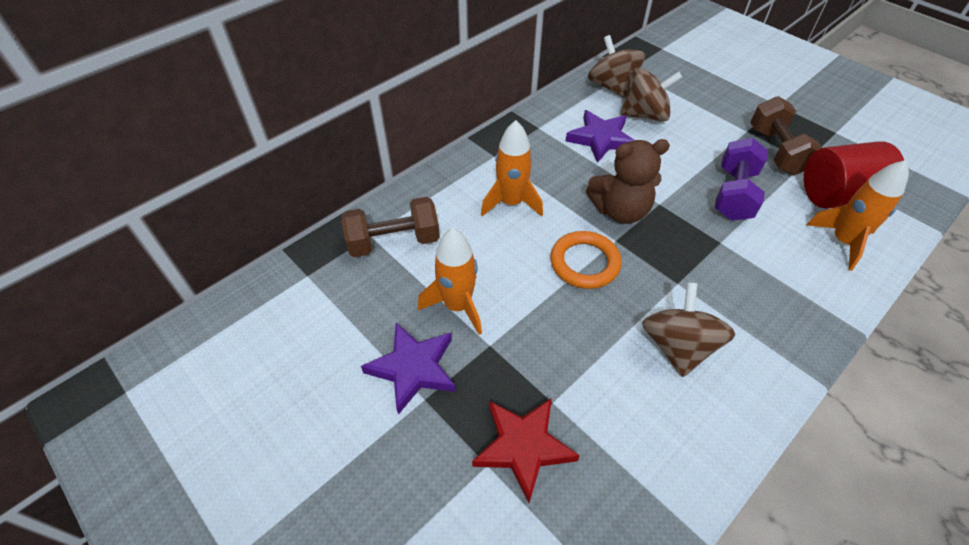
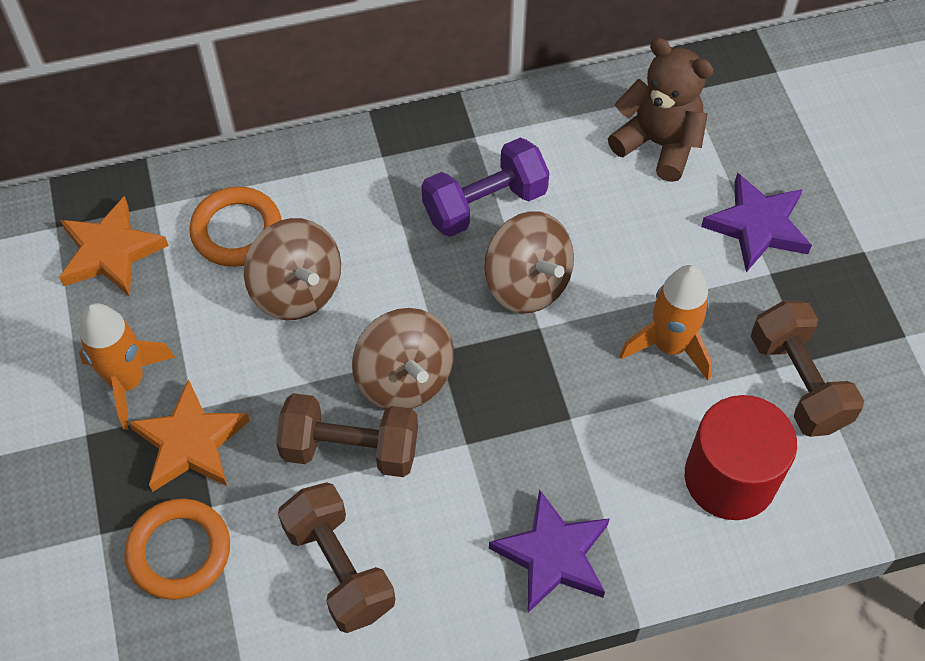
brown dumbbell: 2 -> 3
orange ring: 1 -> 2
orange rocket: 3 -> 2
orange star: 0 -> 2
red star: 1 -> 0

